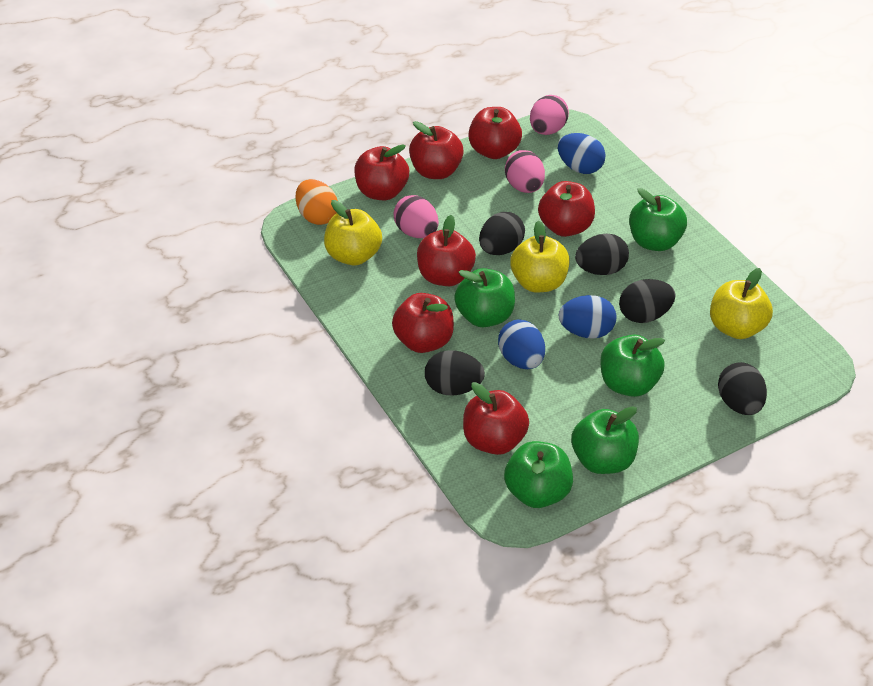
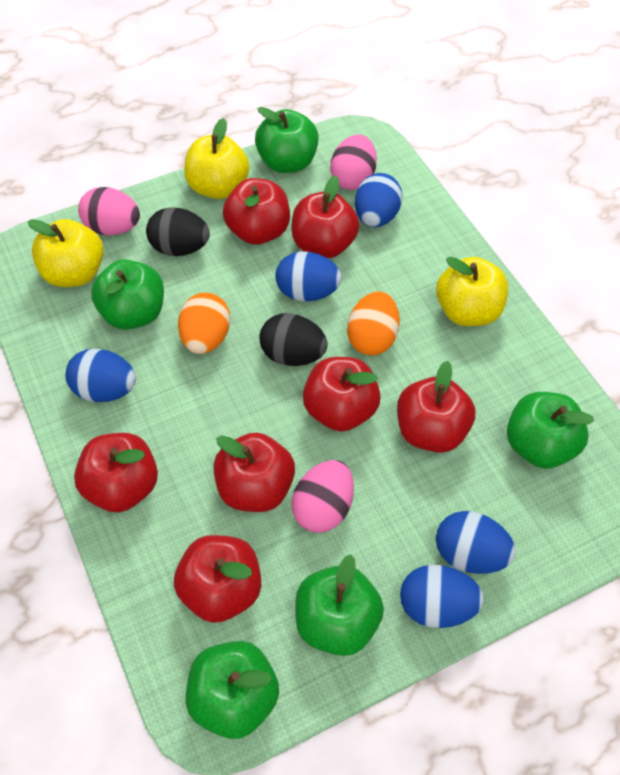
black egg: 5 -> 2
blue egg: 3 -> 5
orange egg: 1 -> 2

